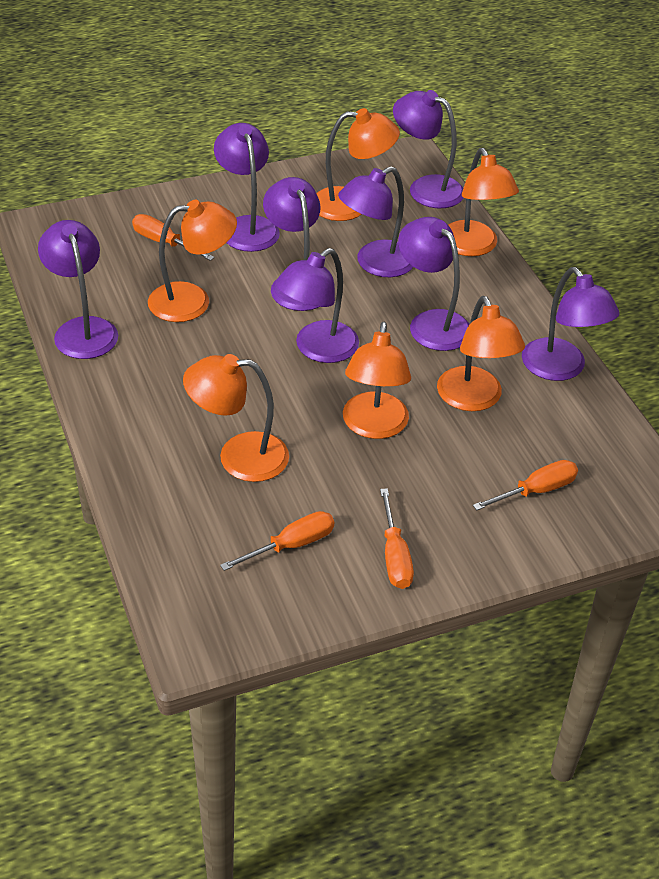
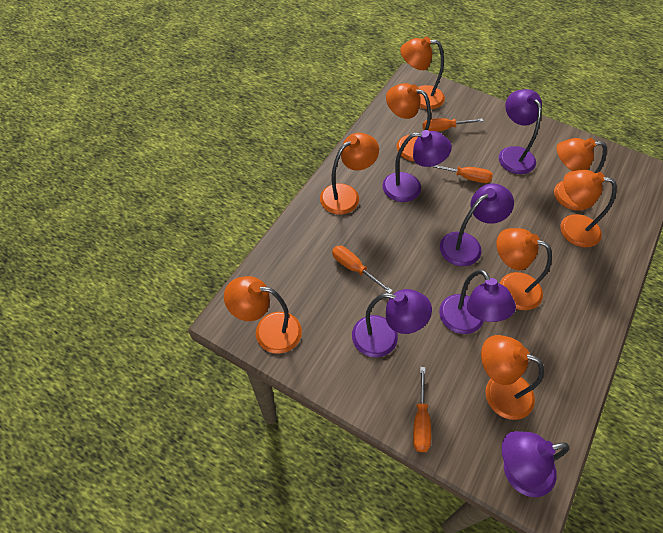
orange lamp: 6 -> 8
purple lamp: 8 -> 6

